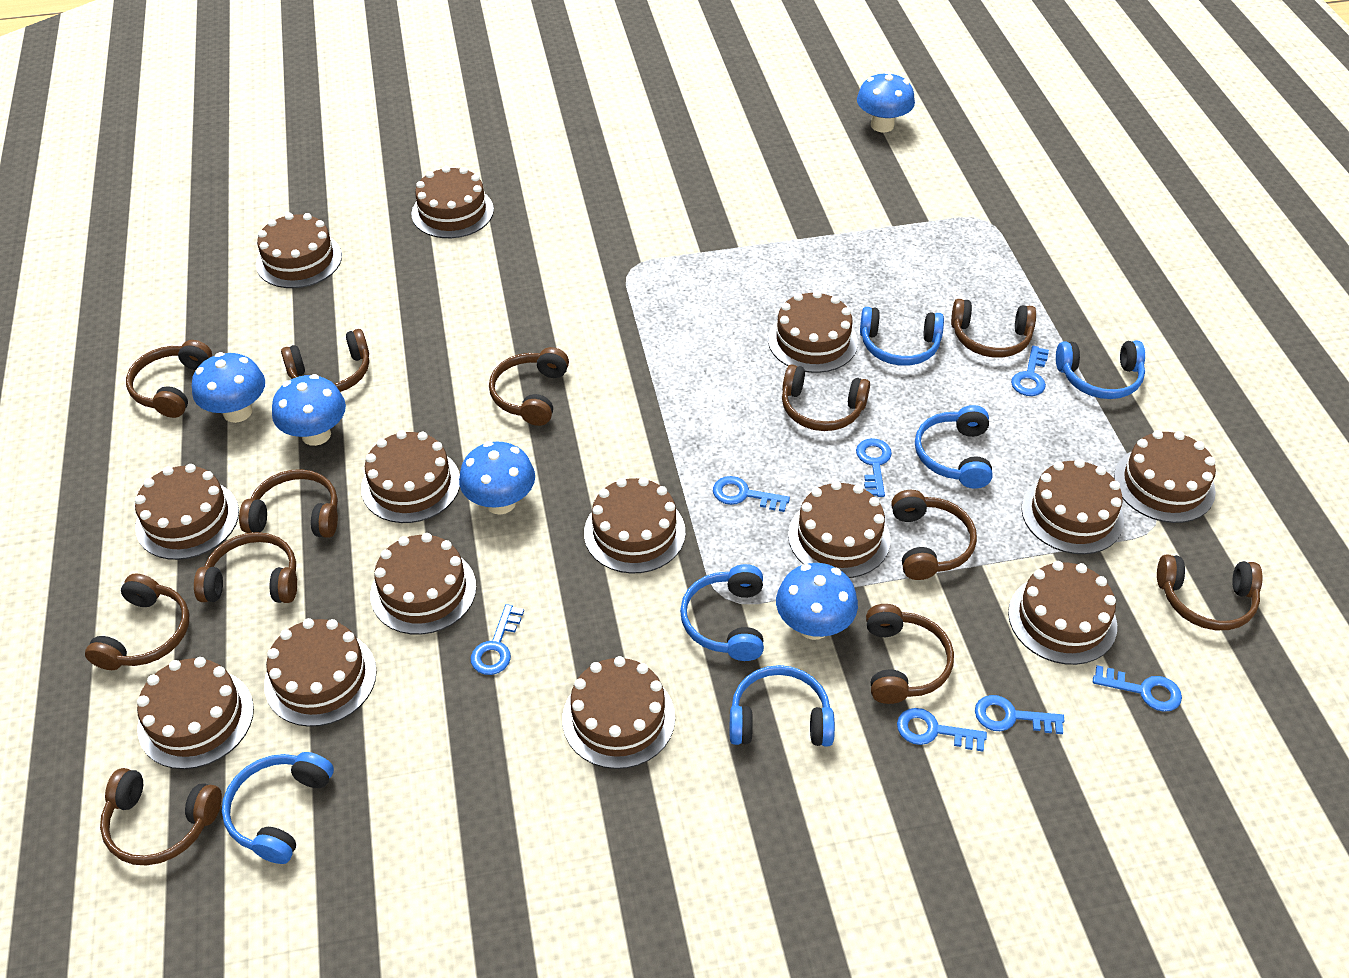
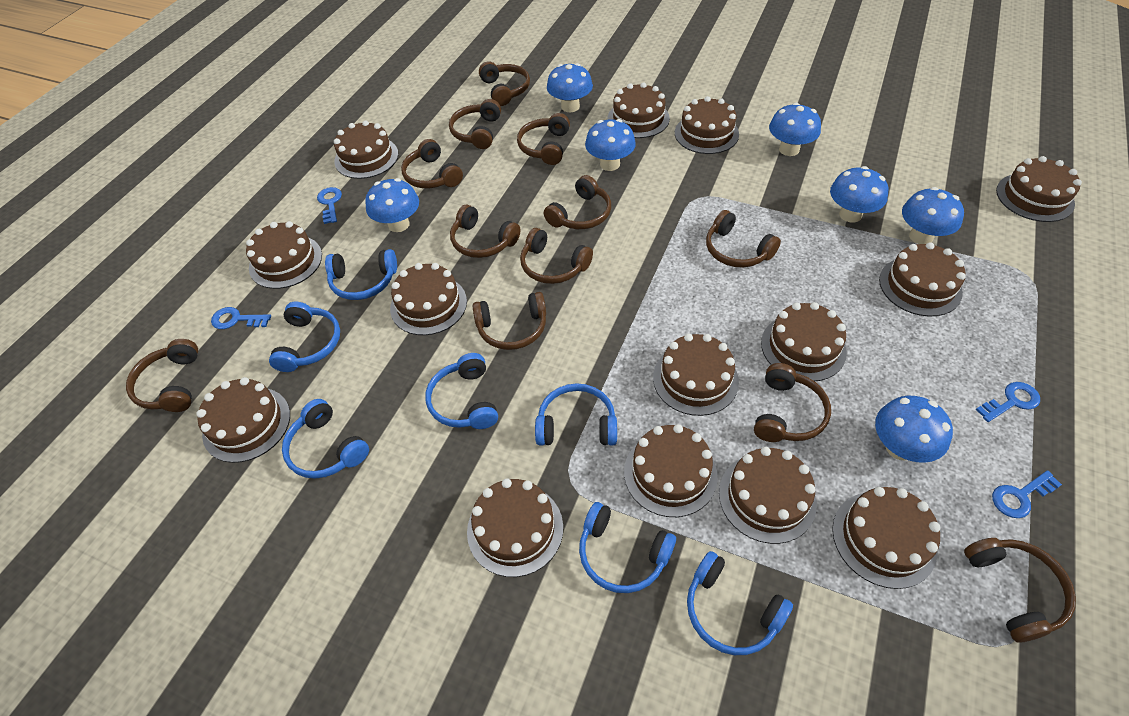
blue headphones: 6 -> 7
blue key: 7 -> 4
blue mushroom: 5 -> 7

